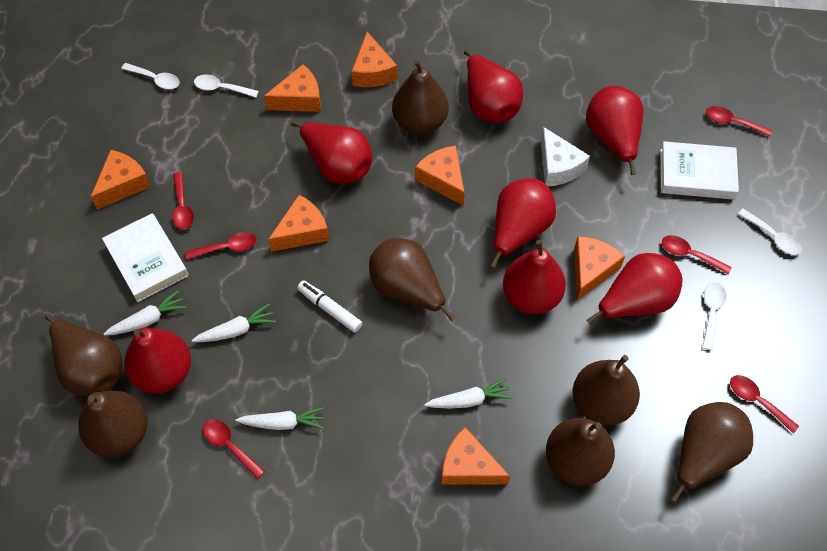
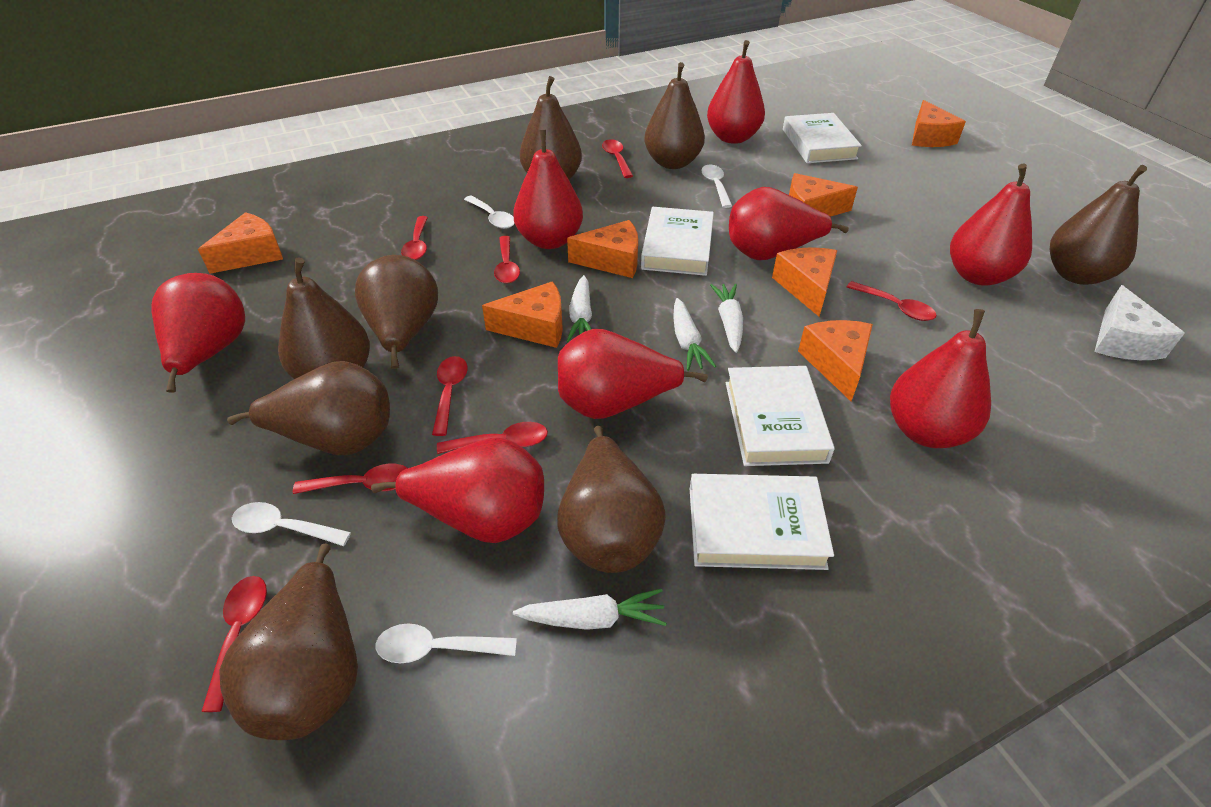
brown pear: 7 -> 8
red pear: 7 -> 8
red spoon: 6 -> 8
white book: 2 -> 4
white marker: 1 -> 0

